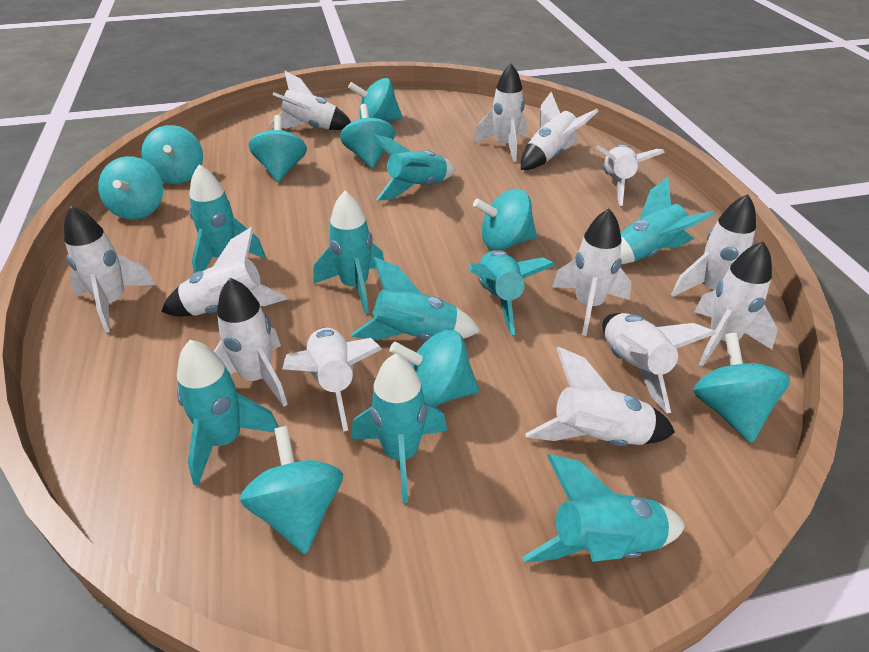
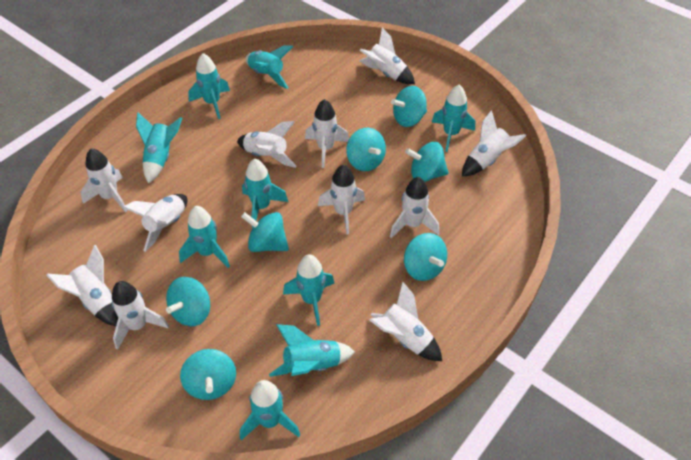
turquoise spinning top: 9 -> 7
white rocket: 13 -> 11

